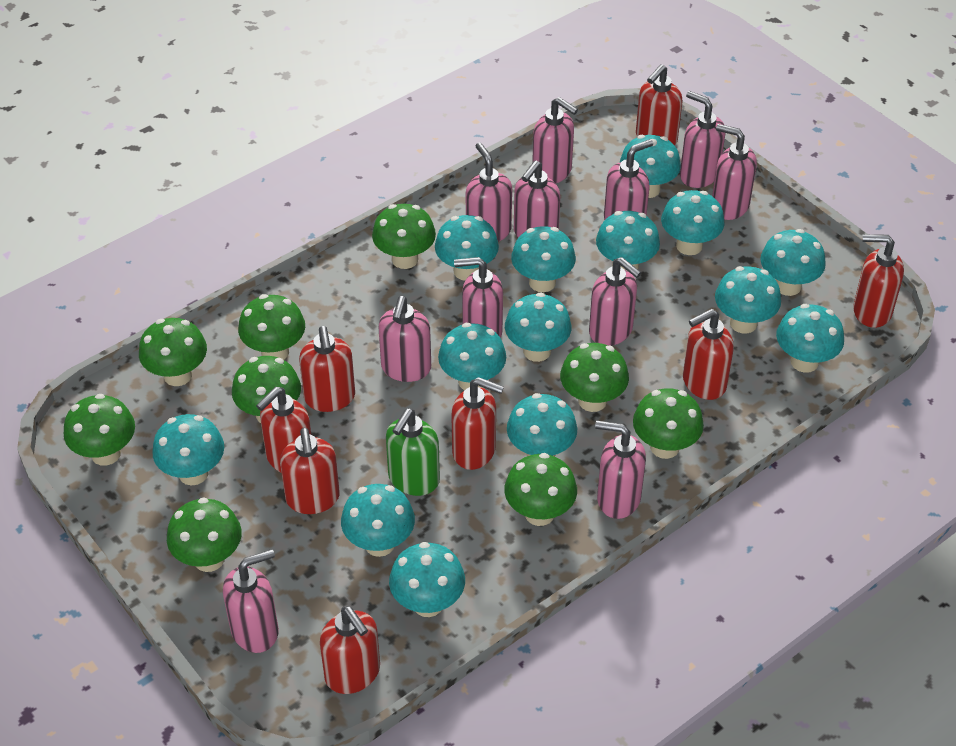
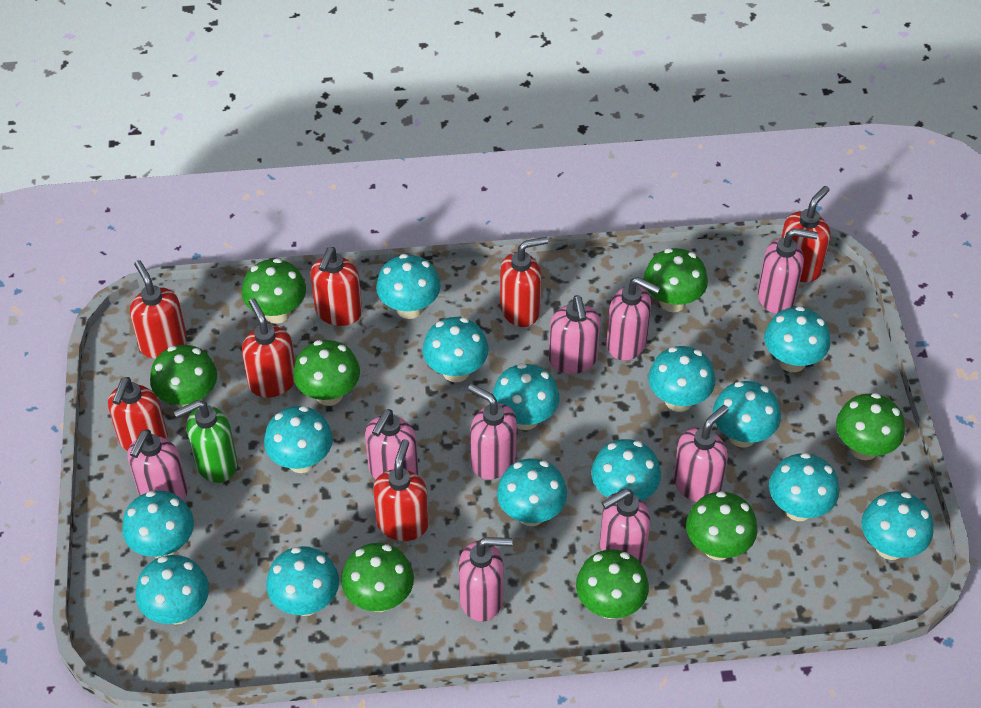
green mushroom: 9 -> 8
pink soap dispenser: 11 -> 9
red soap dispenser: 8 -> 7

